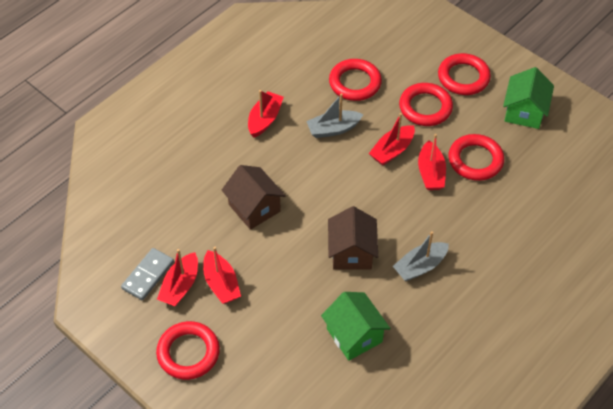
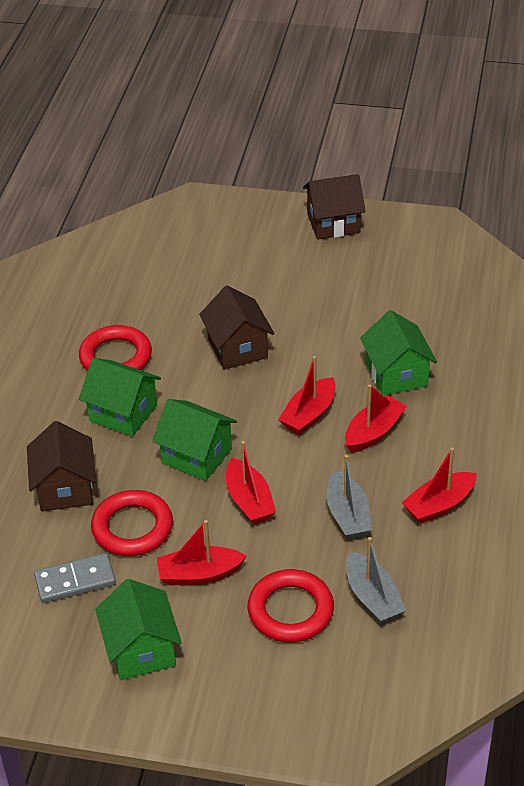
brown house: 2 -> 3
green house: 2 -> 4
red ring: 5 -> 3

